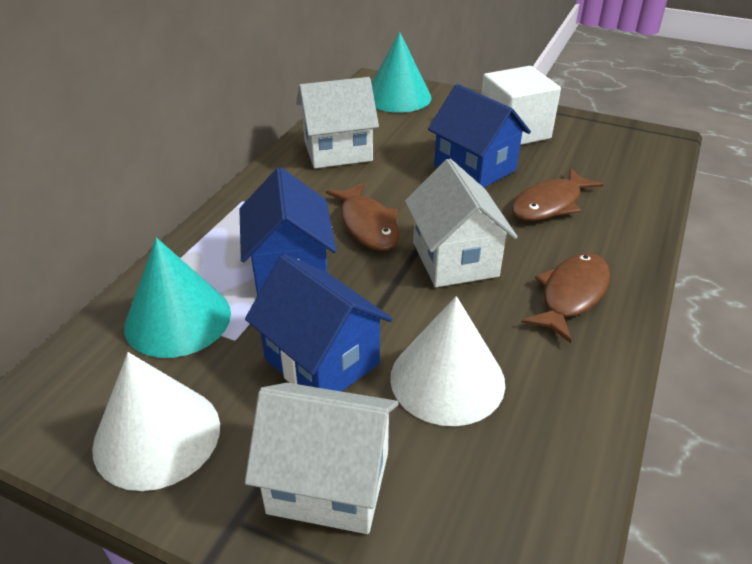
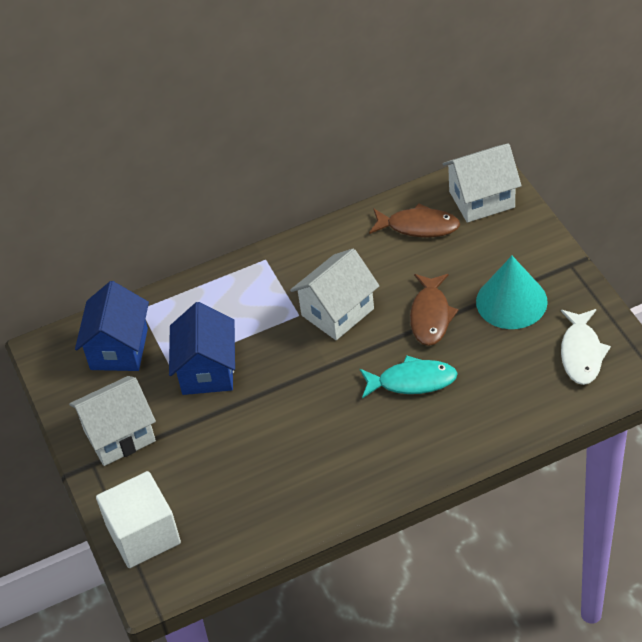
blue house: 3 -> 2
brown fish: 3 -> 2
turquoise cone: 2 -> 1
turquoise fish: 0 -> 1
white cone: 2 -> 0
white fish: 0 -> 1

